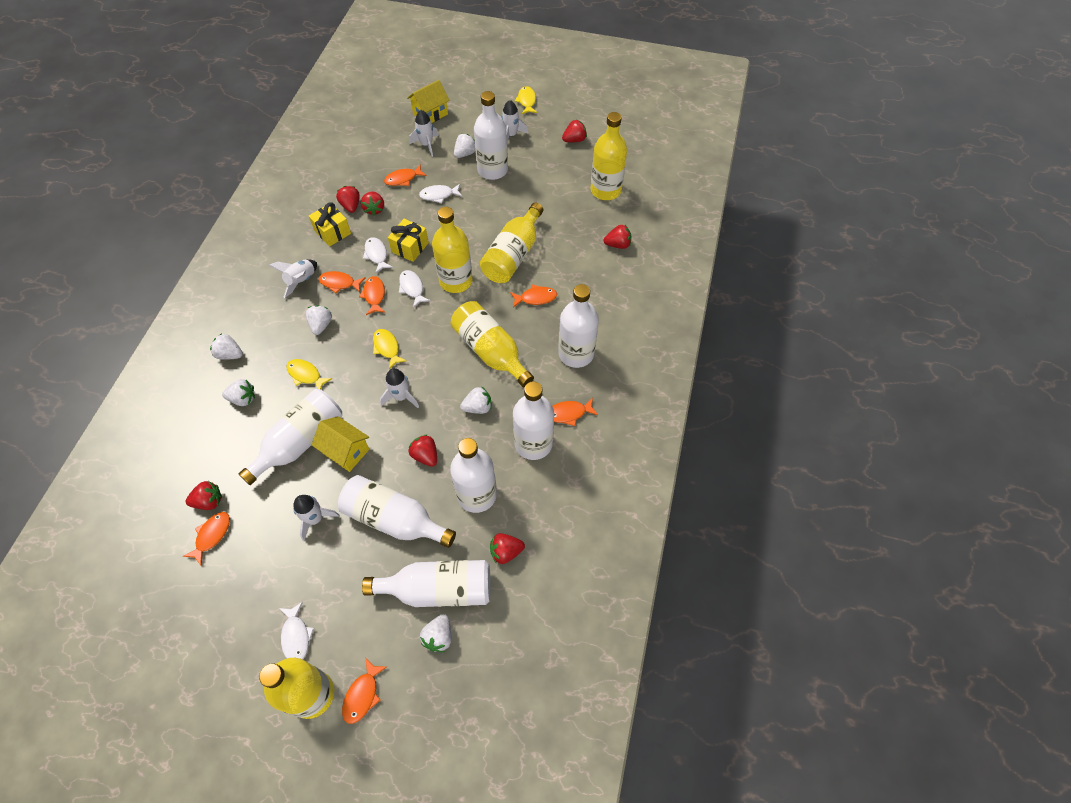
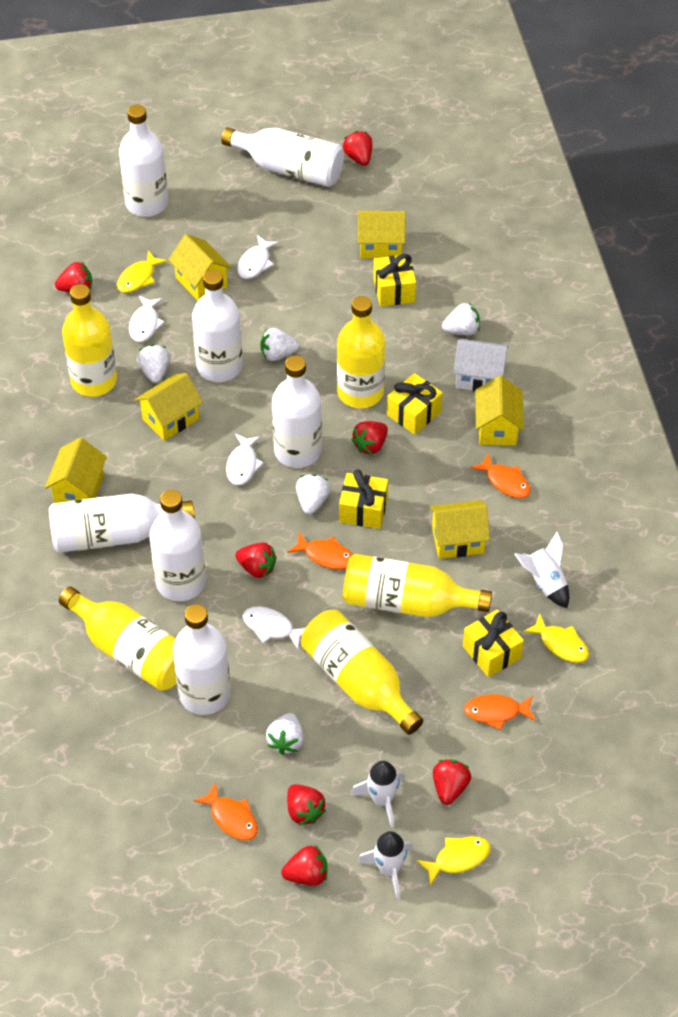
orange fish: 7 -> 4
white house: 0 -> 1
white rocket: 5 -> 3
white strawberry: 6 -> 5
yellow gift: 2 -> 4
yellow house: 2 -> 6

